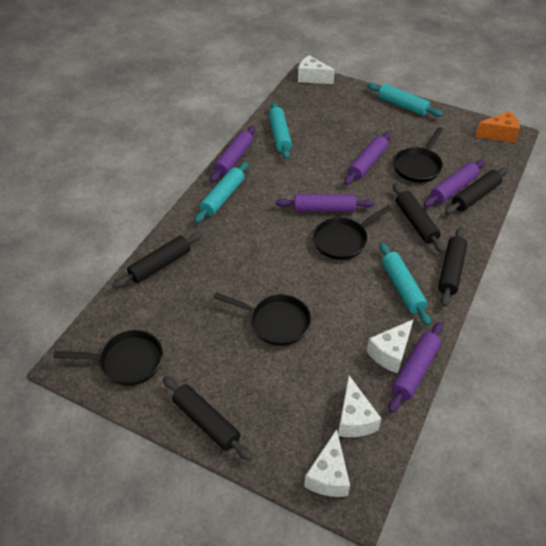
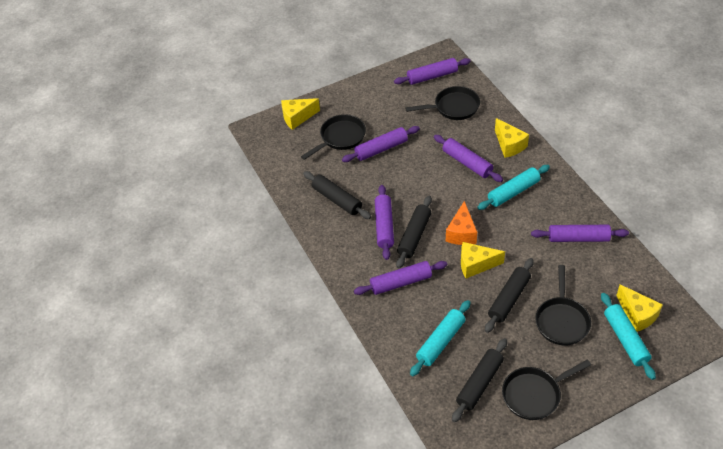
black rolling pin: 5 -> 4
purple rolling pin: 5 -> 6
turquoise rolling pin: 4 -> 3
white cheese: 4 -> 0
yellow cheese: 0 -> 4

